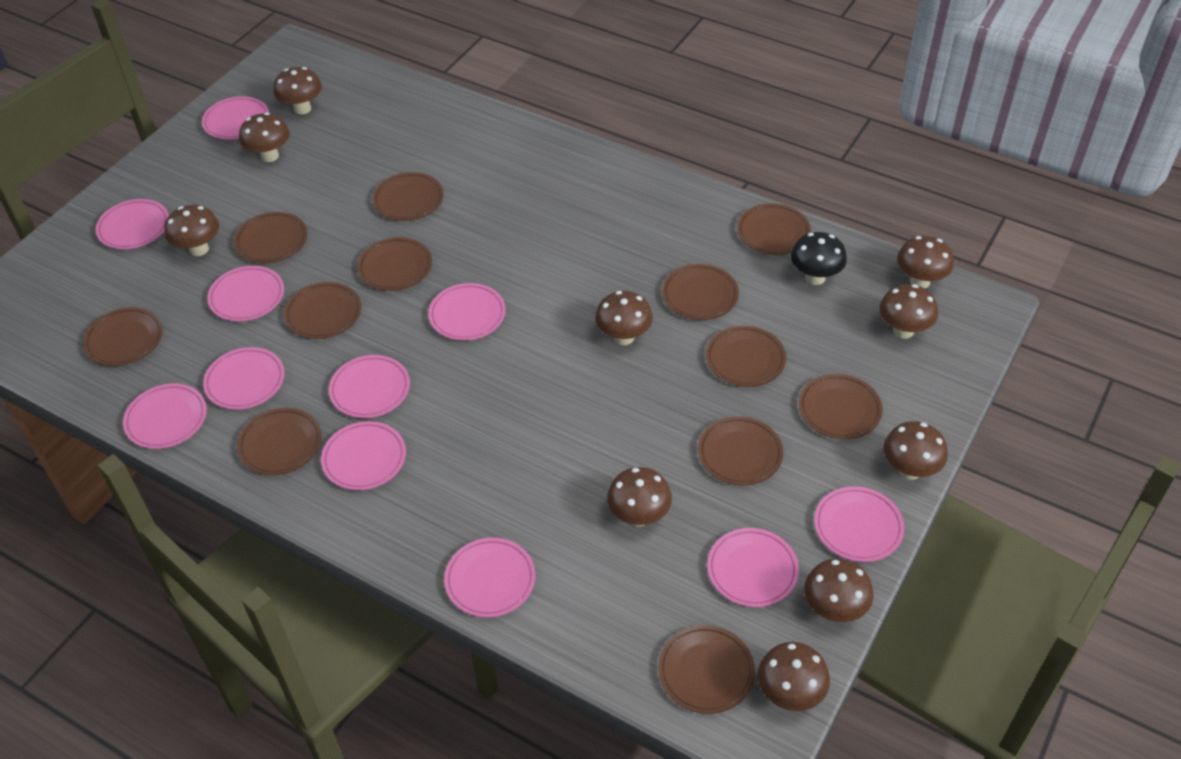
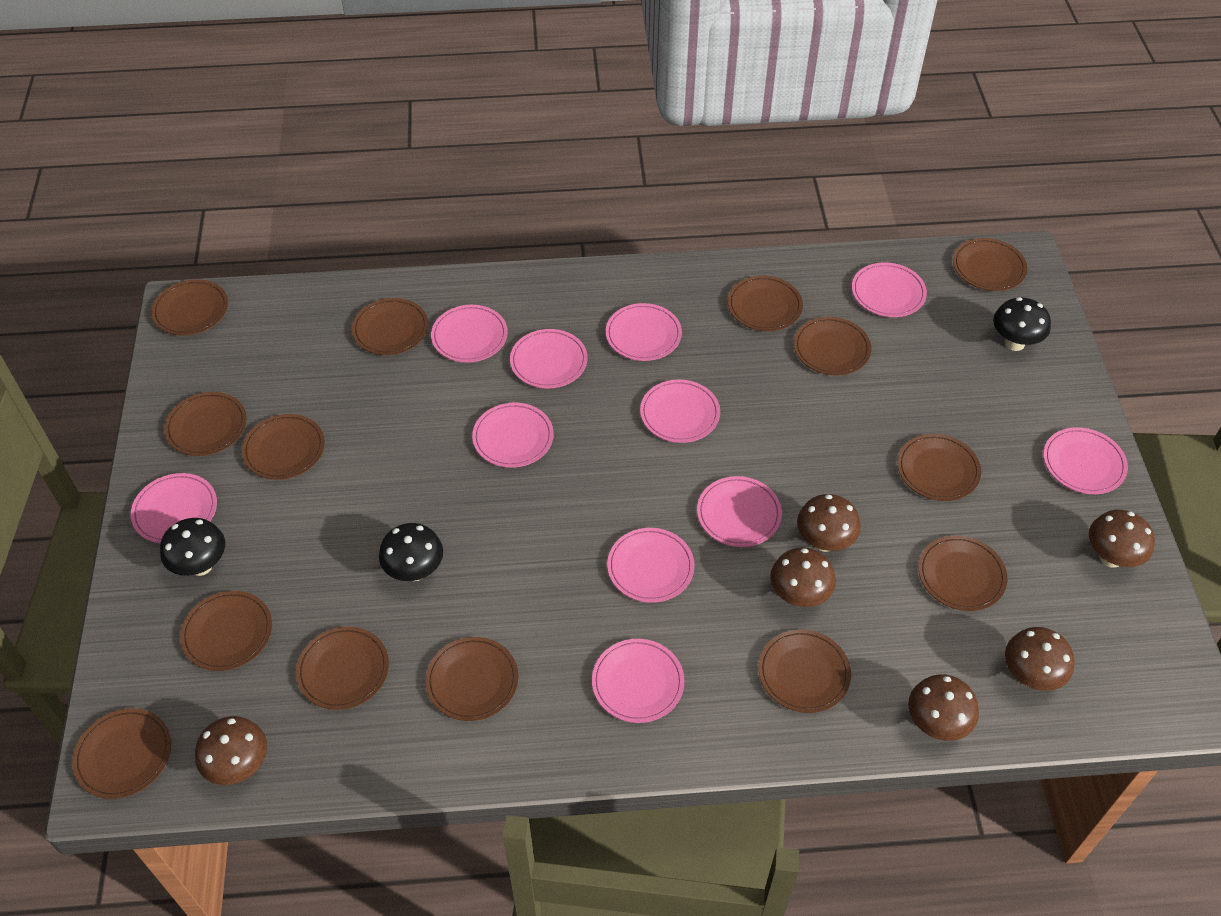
black mushroom: 1 -> 3
brown mushroom: 10 -> 6
brown plate: 12 -> 14

